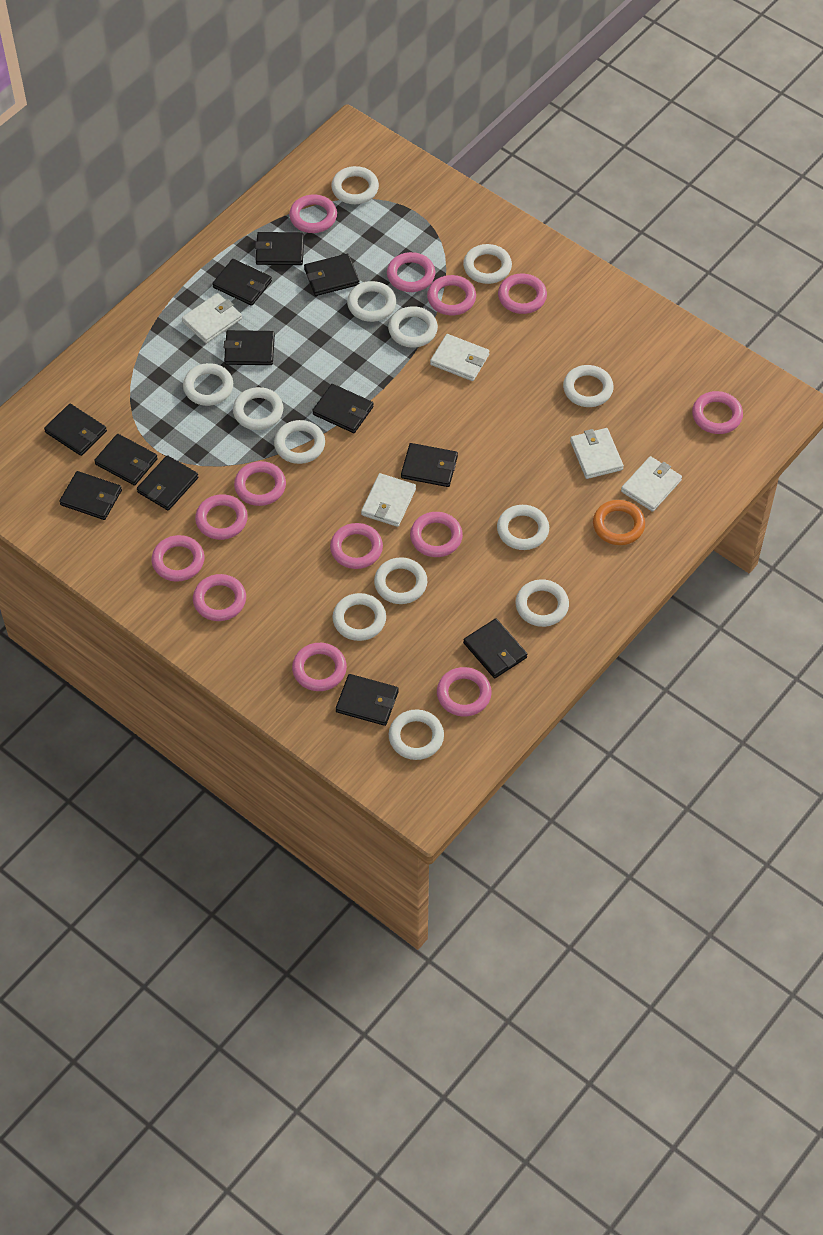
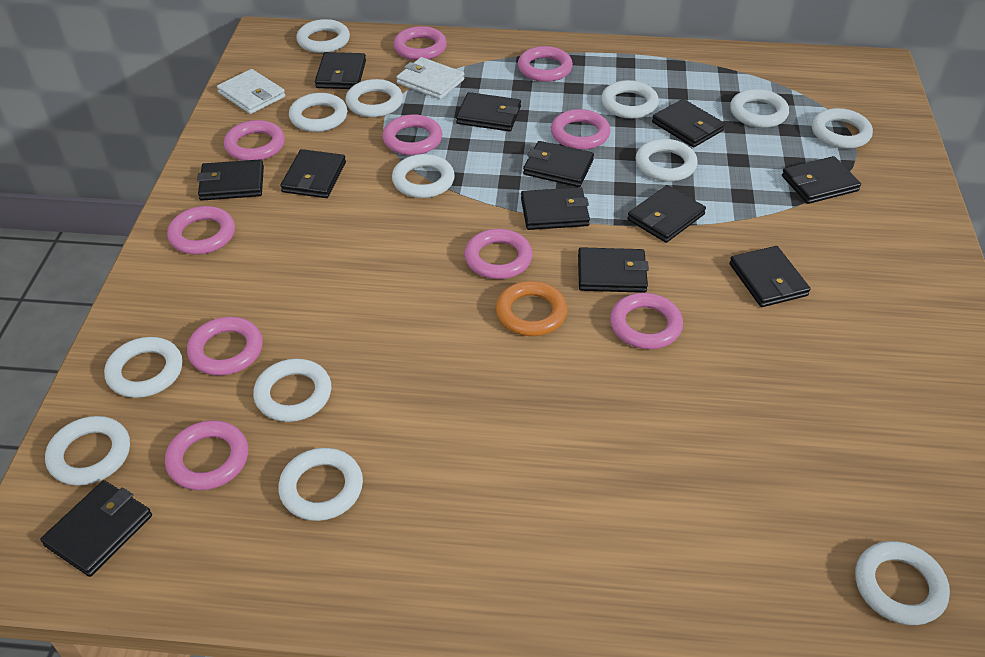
pink ring: 13 -> 10
white wallet: 5 -> 2

